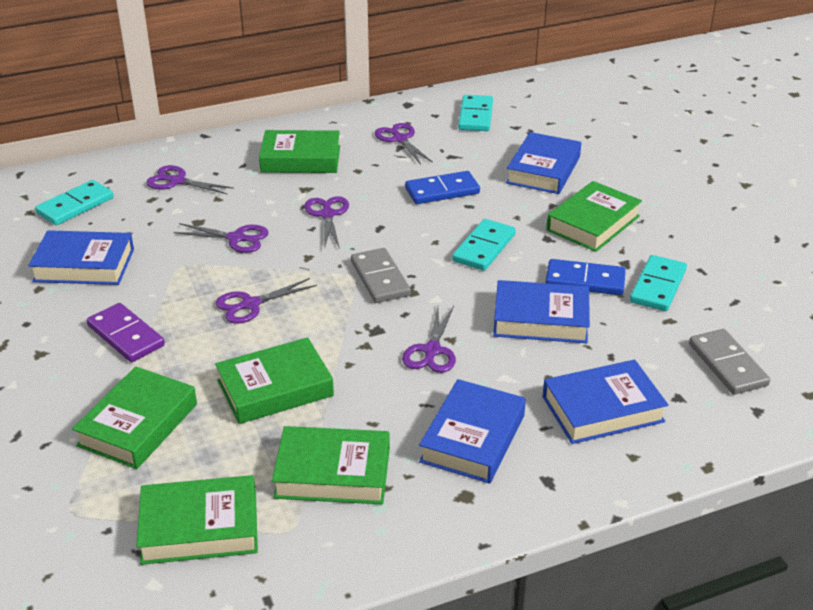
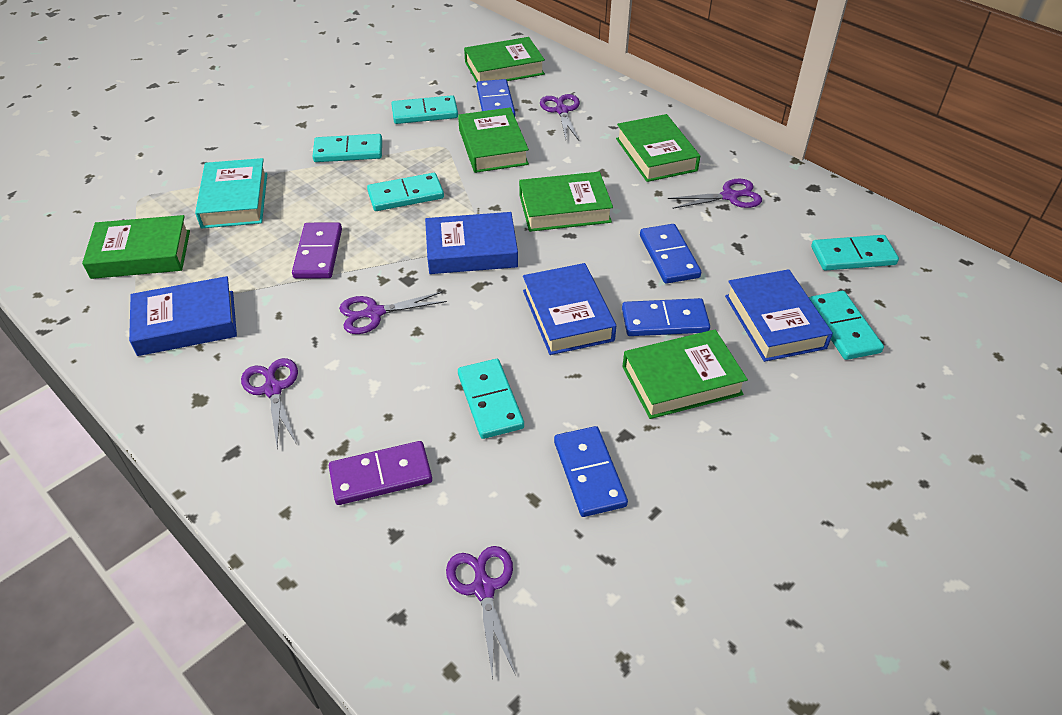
blue book: 5 -> 4
blue domino: 2 -> 4
grey domino: 2 -> 0
purple domino: 1 -> 2
purple scissors: 6 -> 5
turquoise book: 0 -> 1
turquoise domino: 4 -> 6

